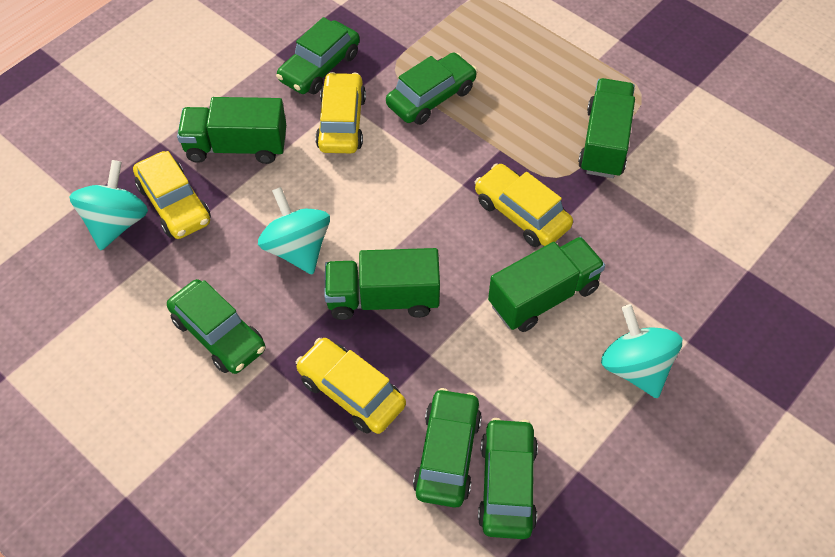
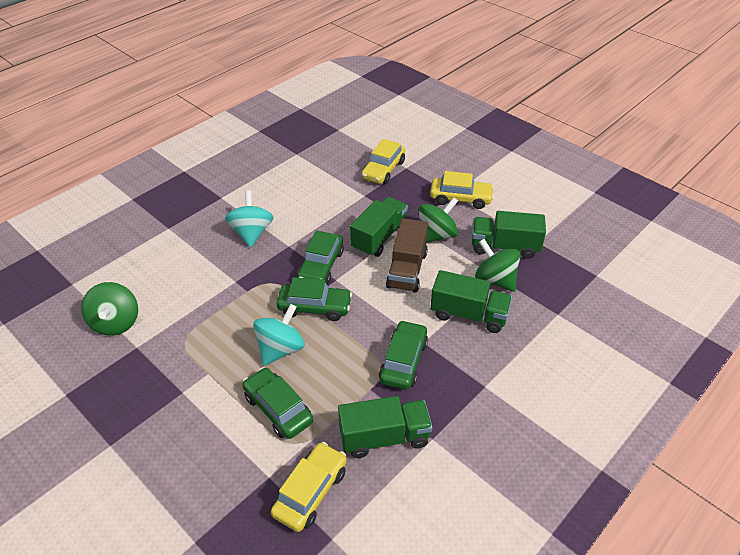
brown truck: 0 -> 1
green car: 5 -> 4
green spinning top: 0 -> 3
turquoise spinning top: 3 -> 2
yellow car: 4 -> 3

